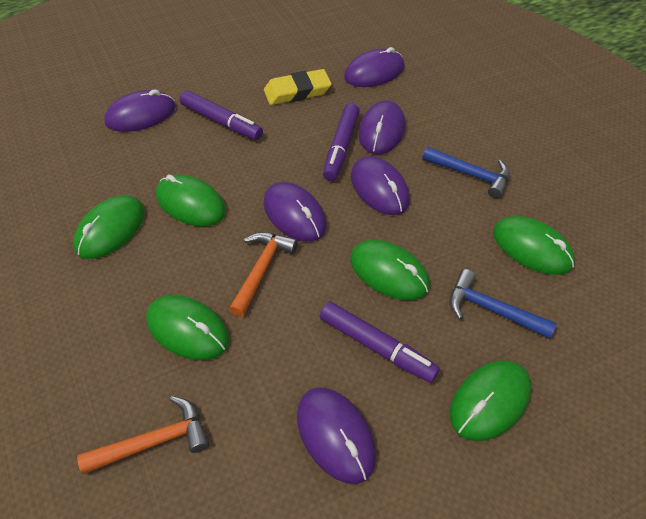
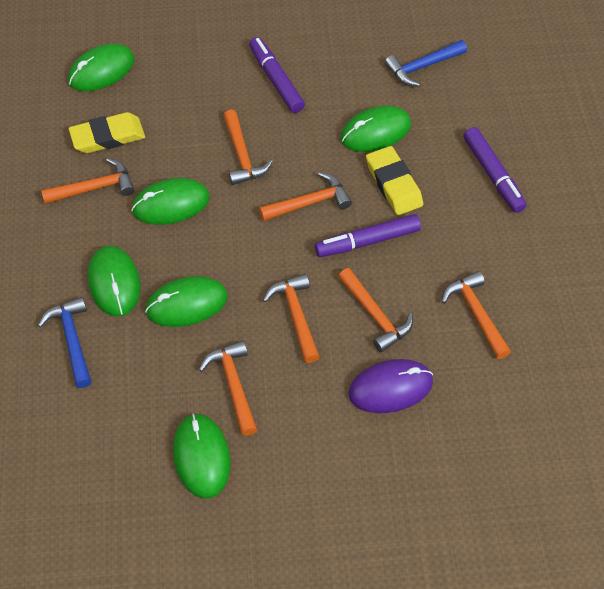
orange hammer: 2 -> 7
purple mouse: 6 -> 1
yellow eraser: 1 -> 2

